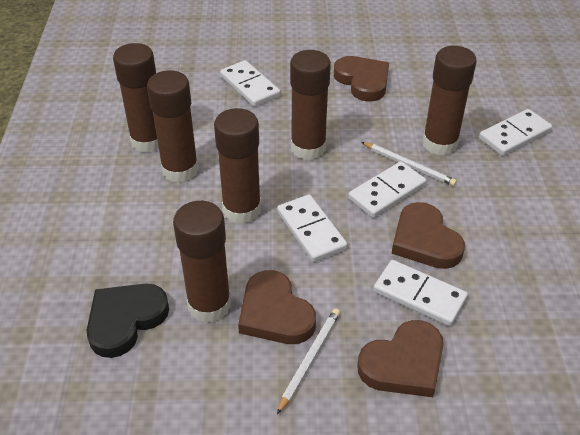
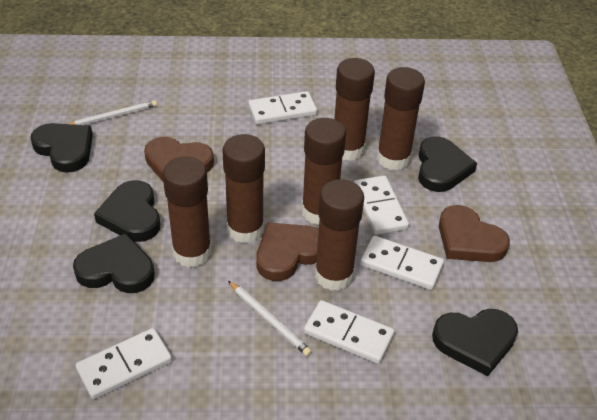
black heart: 1 -> 5
brown heart: 4 -> 3

